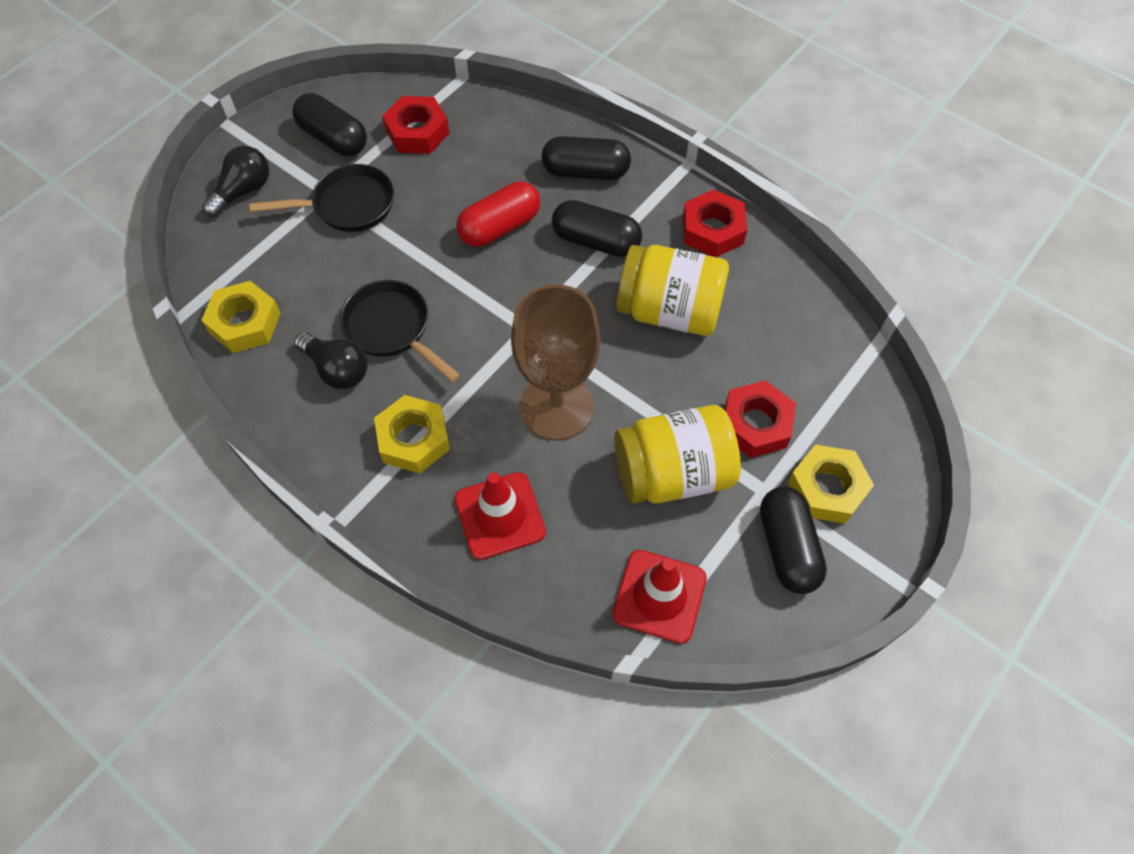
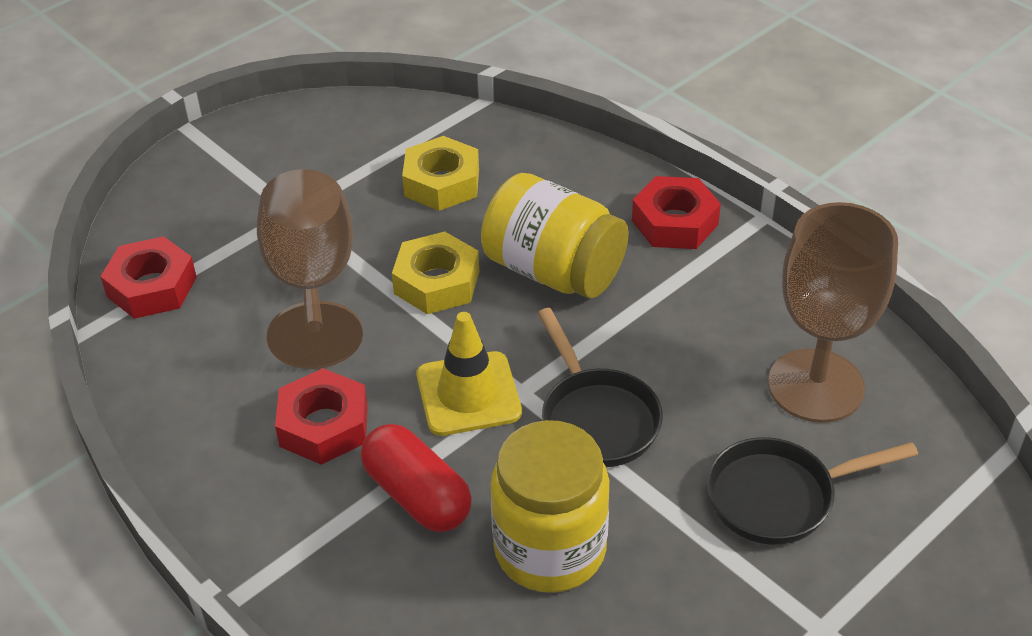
black capsule: 4 -> 0
black light bulb: 2 -> 0
brown goblet: 1 -> 2
red traffic cone: 2 -> 0
yellow nut: 3 -> 2
yellow traffic cone: 0 -> 1

